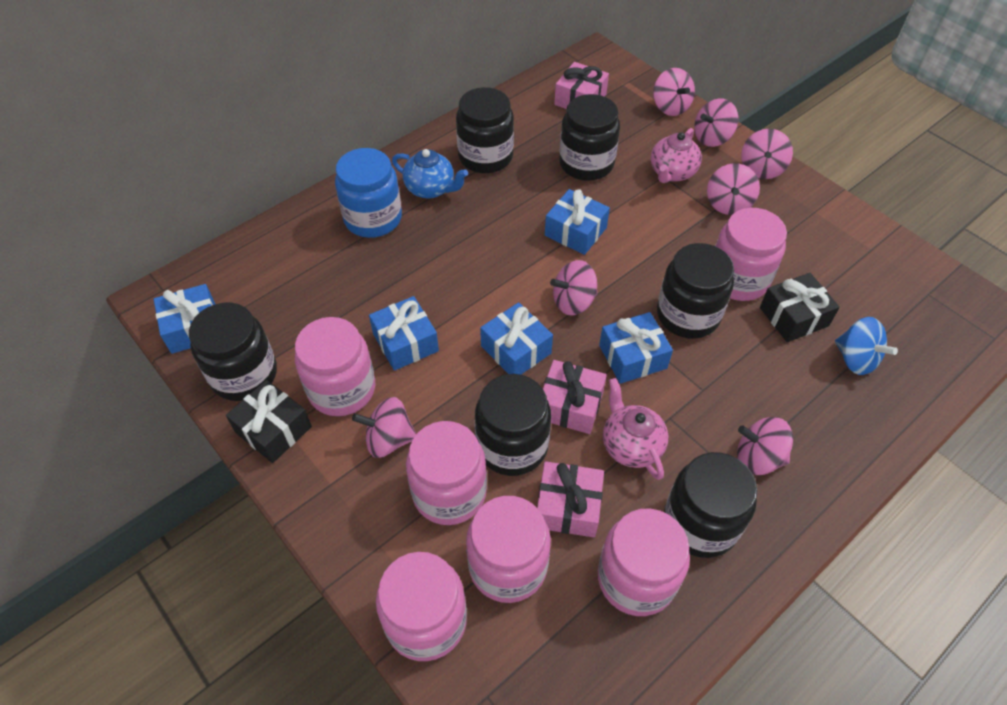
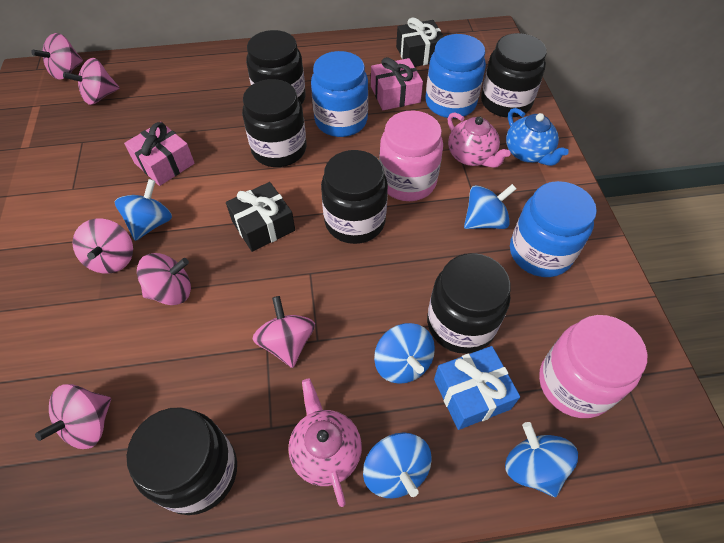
blue gift: 5 -> 1
blue jar: 1 -> 3
blue spinning top: 1 -> 5
pink gift: 3 -> 2
pink jar: 6 -> 2
pink spinning top: 7 -> 6

